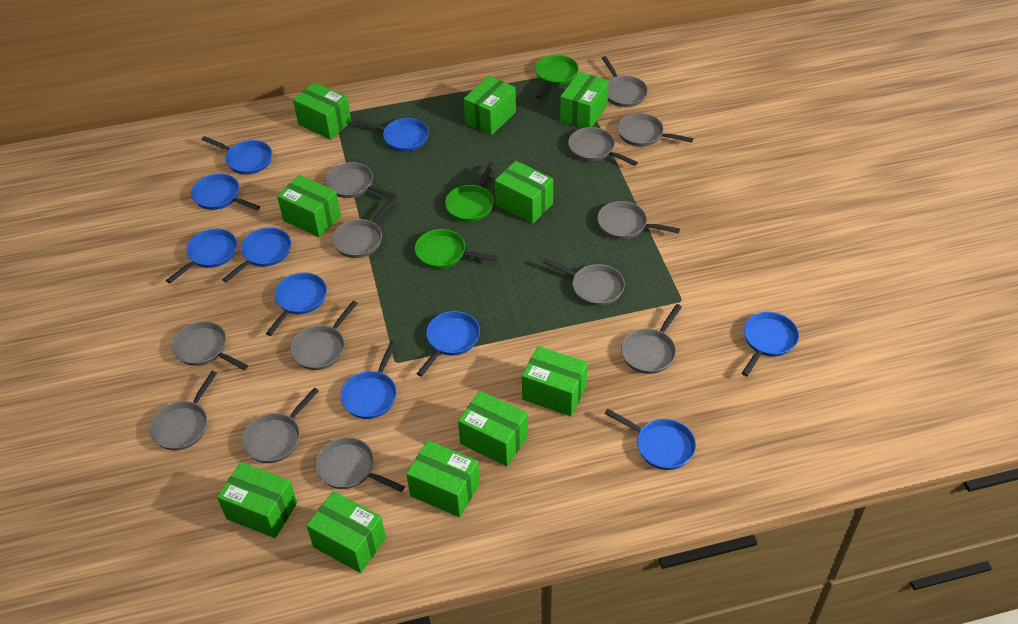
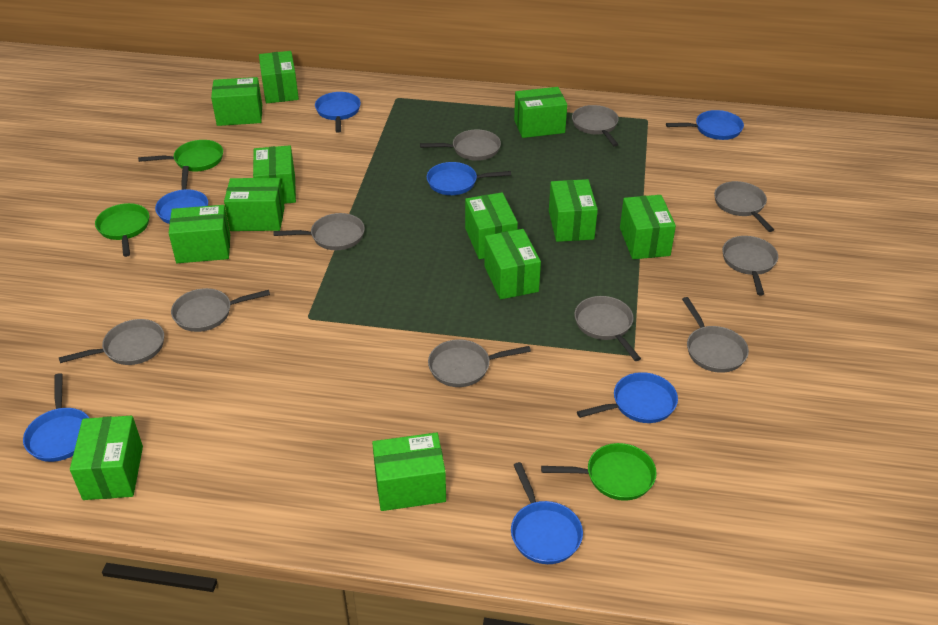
blue pan: 10 -> 7
green box: 10 -> 12
grey pan: 13 -> 10

